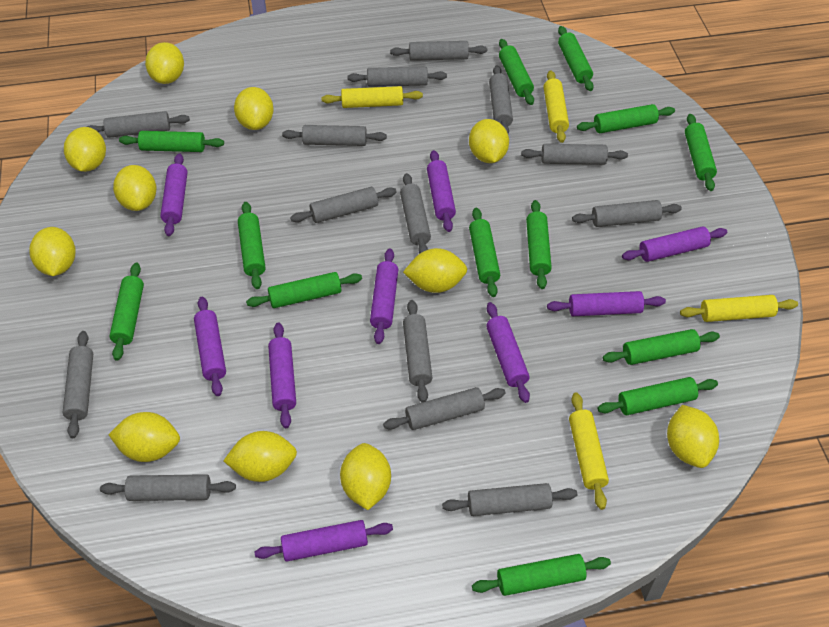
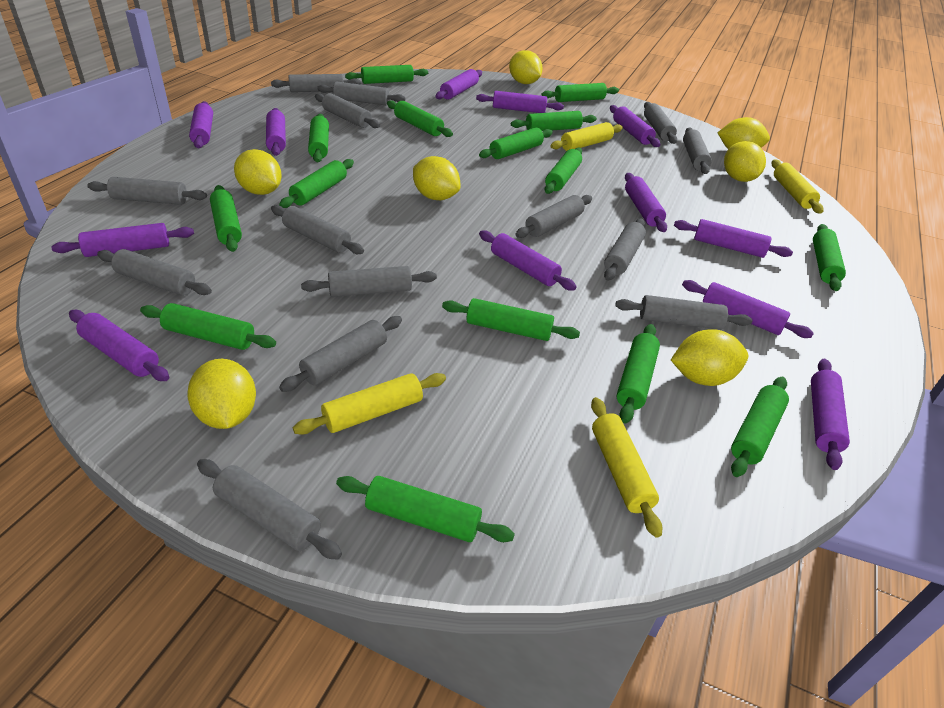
green rolling pin: 13 -> 15
purple rolling pin: 9 -> 12
yellow lemon: 11 -> 7

